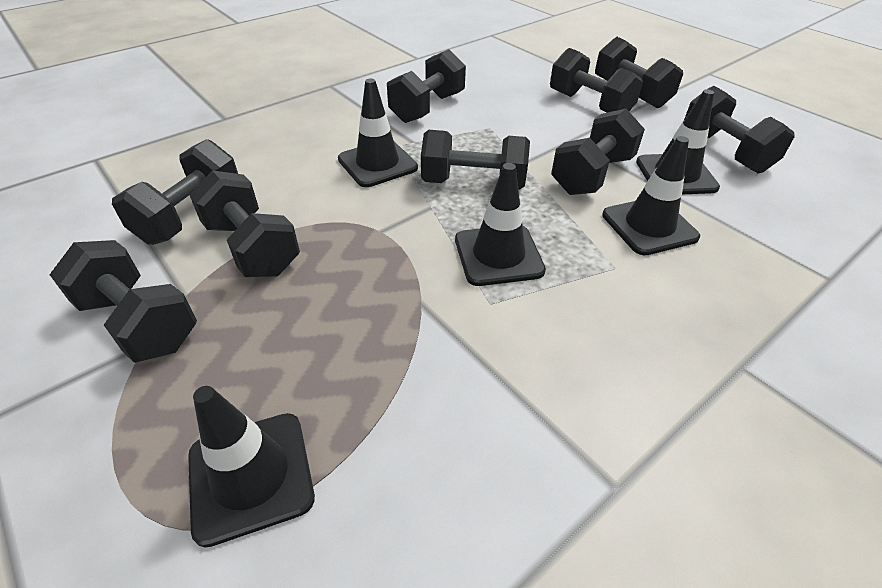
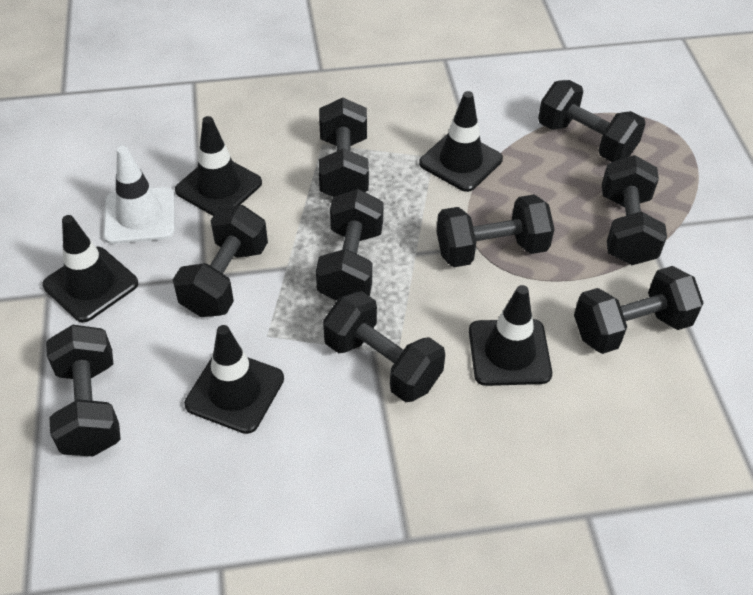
white traffic cone: 0 -> 1

